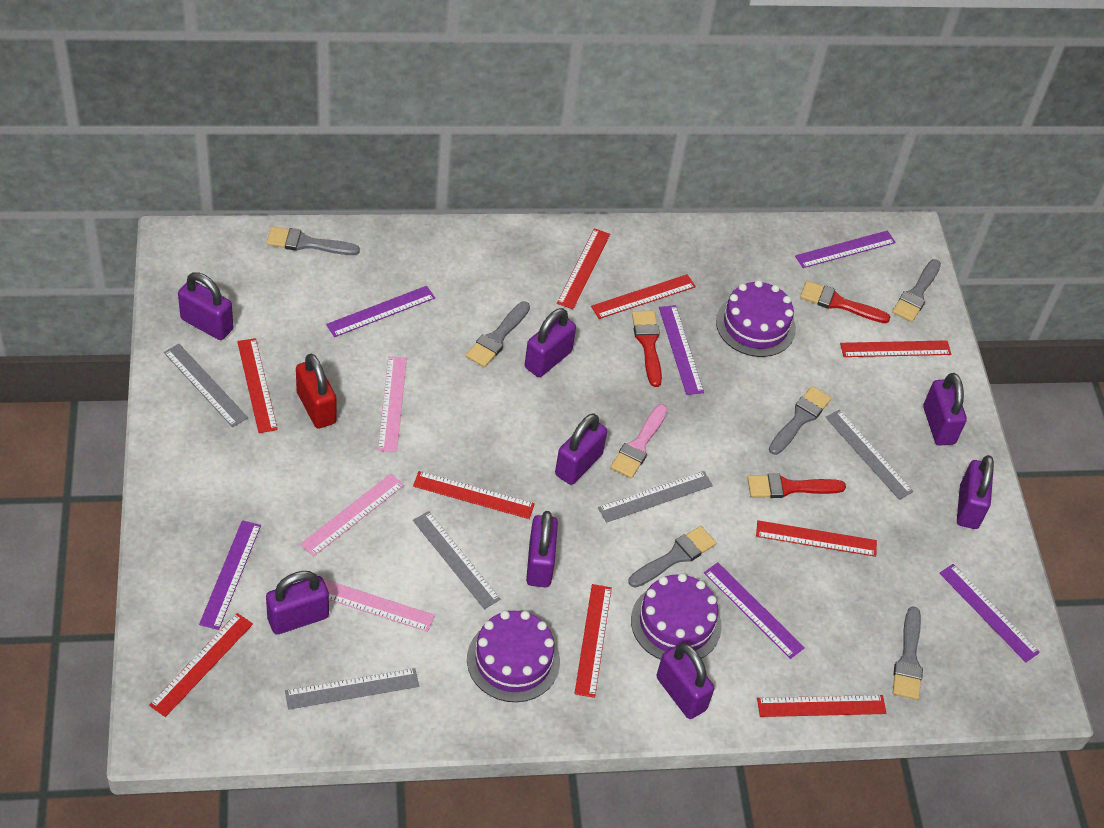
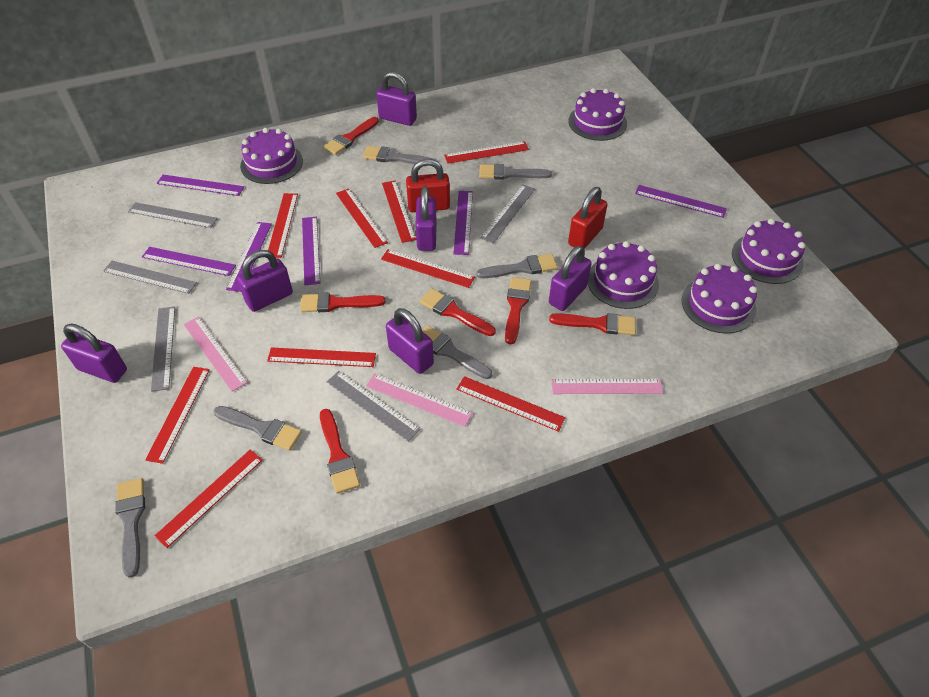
pink brush: 1 -> 0
purple cake: 3 -> 5
purple padlock: 8 -> 6
red brush: 3 -> 6
red padlock: 1 -> 2

